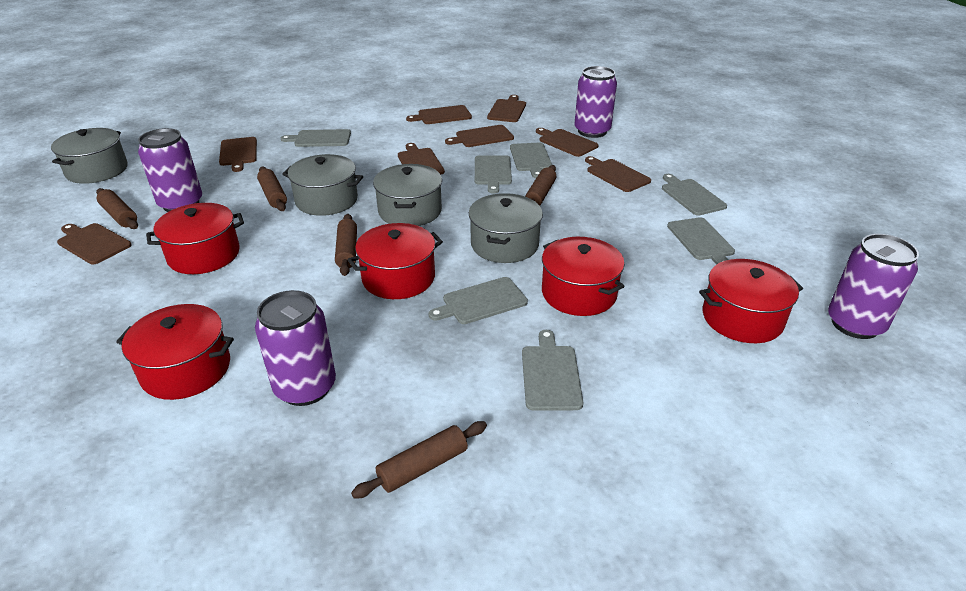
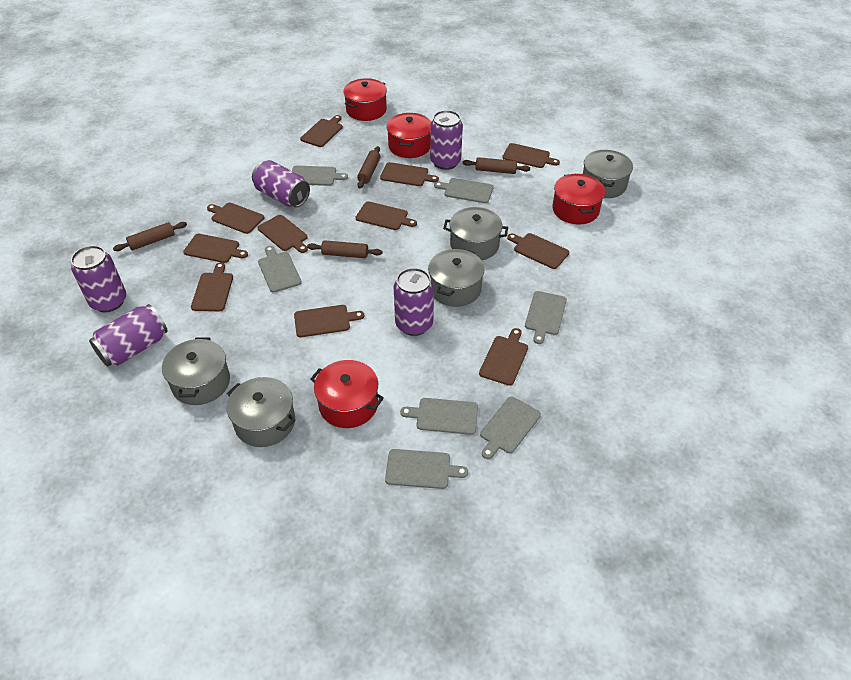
brown cutting board: 8 -> 11
brown rolling pin: 5 -> 4
grey pot: 4 -> 5
purple can: 4 -> 5
red pot: 5 -> 4

